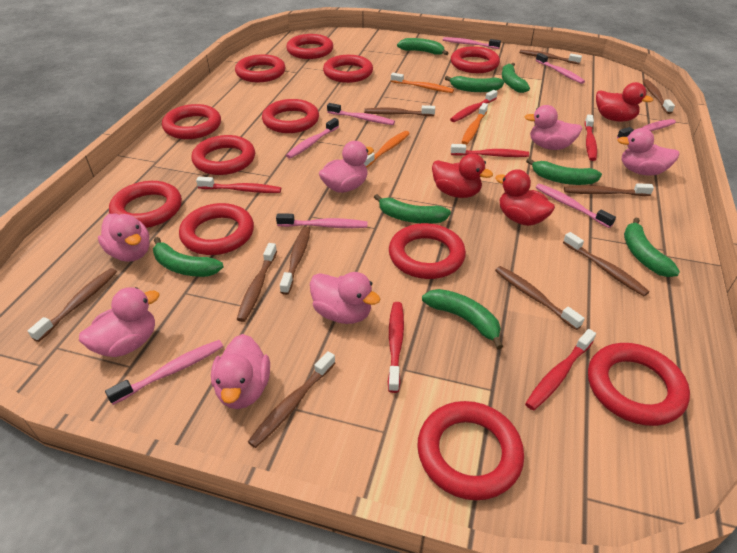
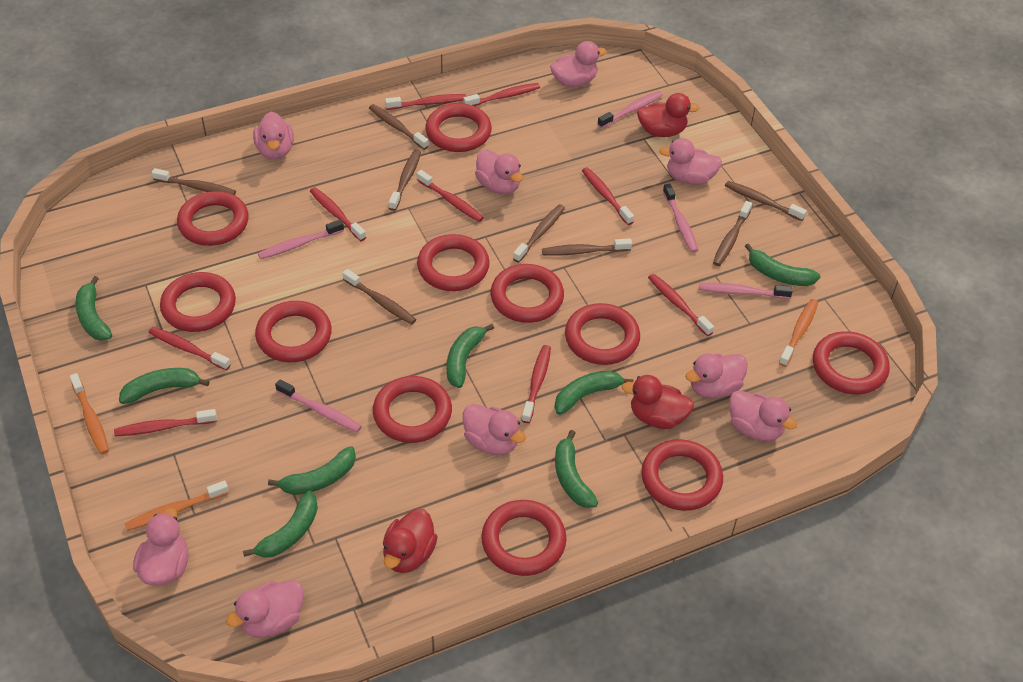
brown toothbrush: 10 -> 8
pink duck: 7 -> 9
pink toothbrush: 8 -> 5
red ring: 12 -> 11
red toothbrush: 6 -> 9

